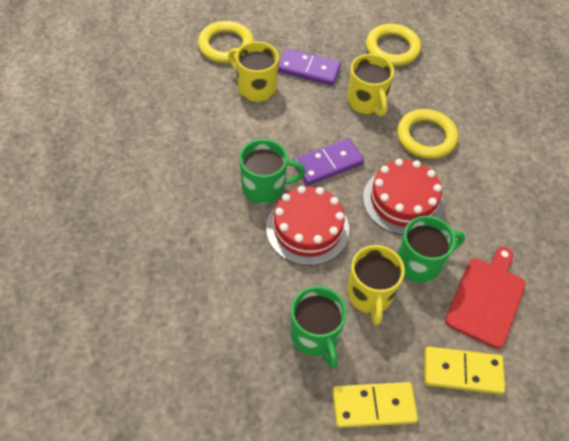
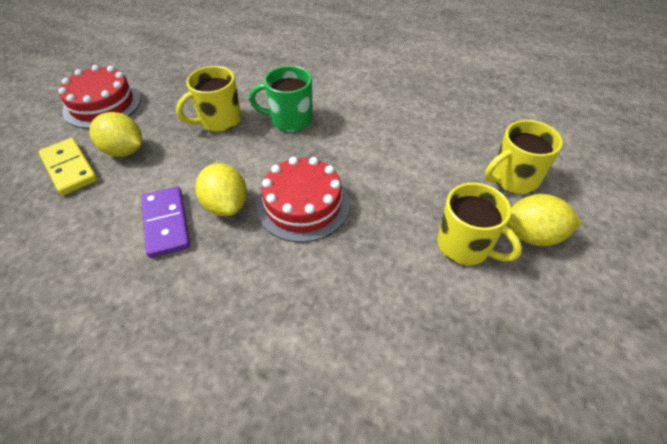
green mug: 3 -> 1
purple domino: 2 -> 1
red cutting board: 1 -> 0
yellow domino: 2 -> 1
yellow lemon: 0 -> 3
yellow ring: 3 -> 0

